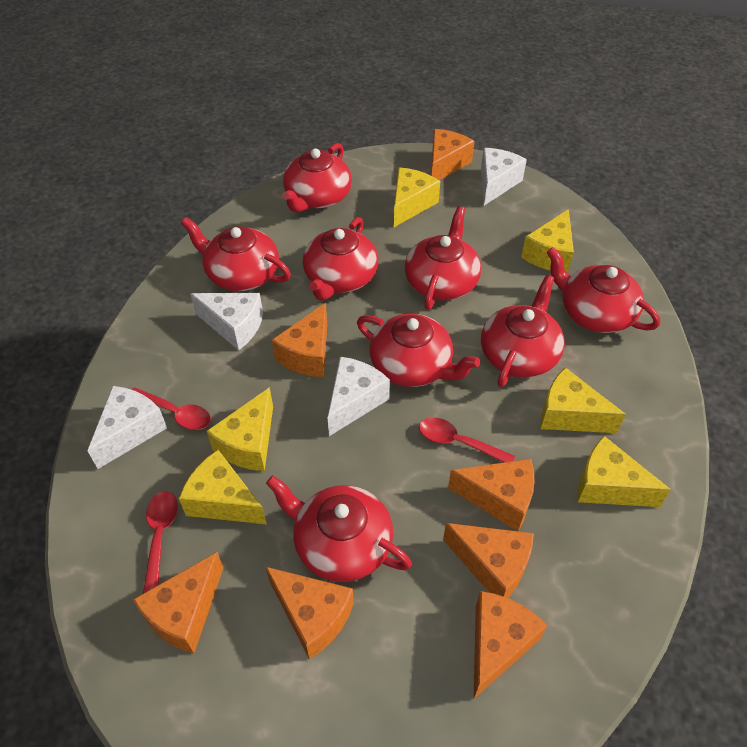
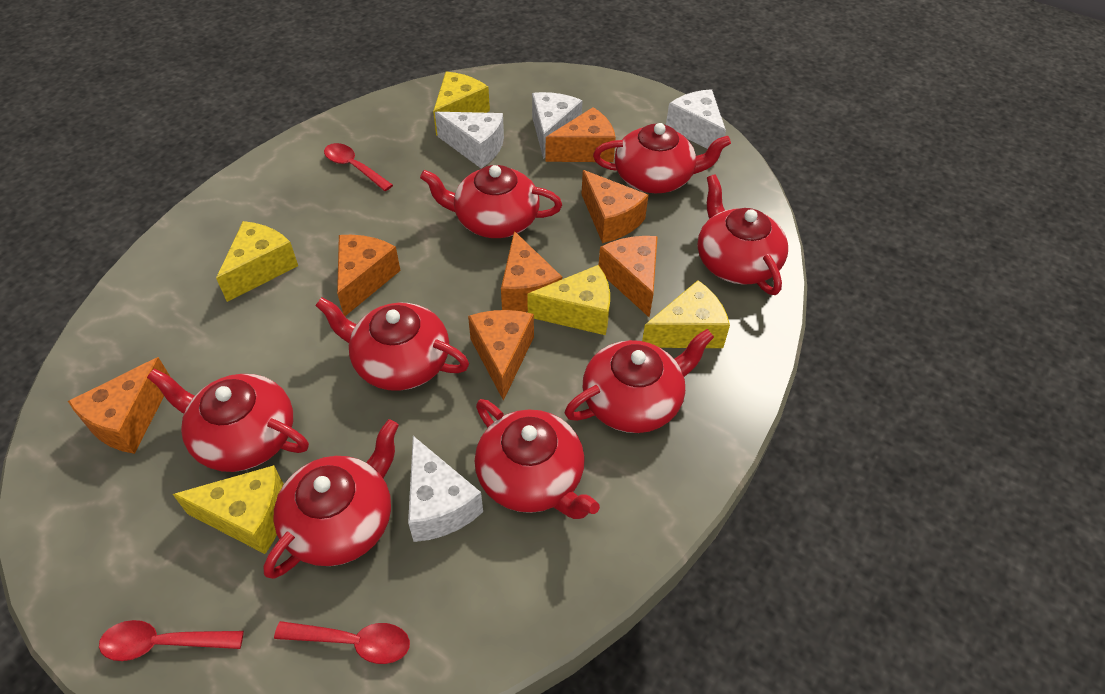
yellow cheese: 6 -> 5

